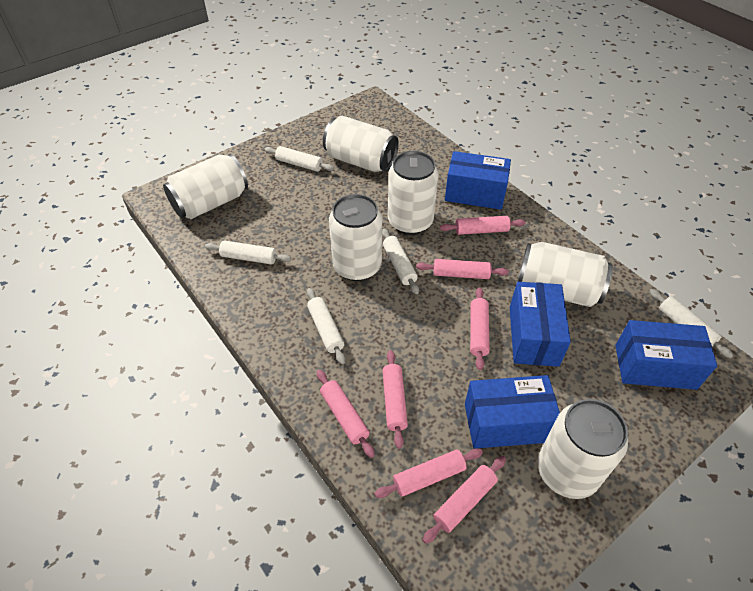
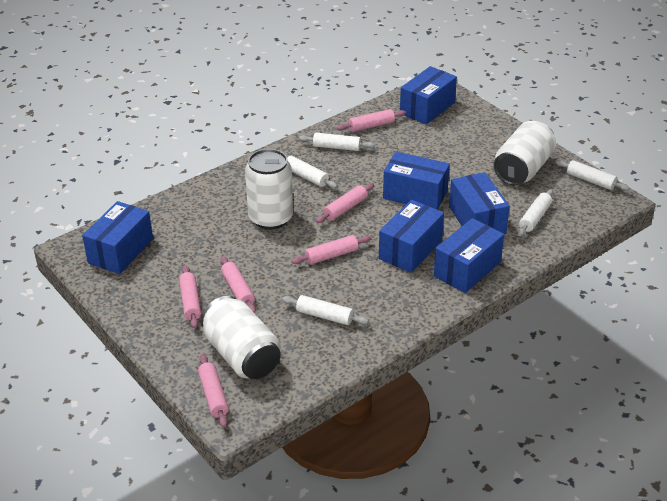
blue box: 4 -> 6
pink rolling pin: 7 -> 6
white can: 6 -> 3

